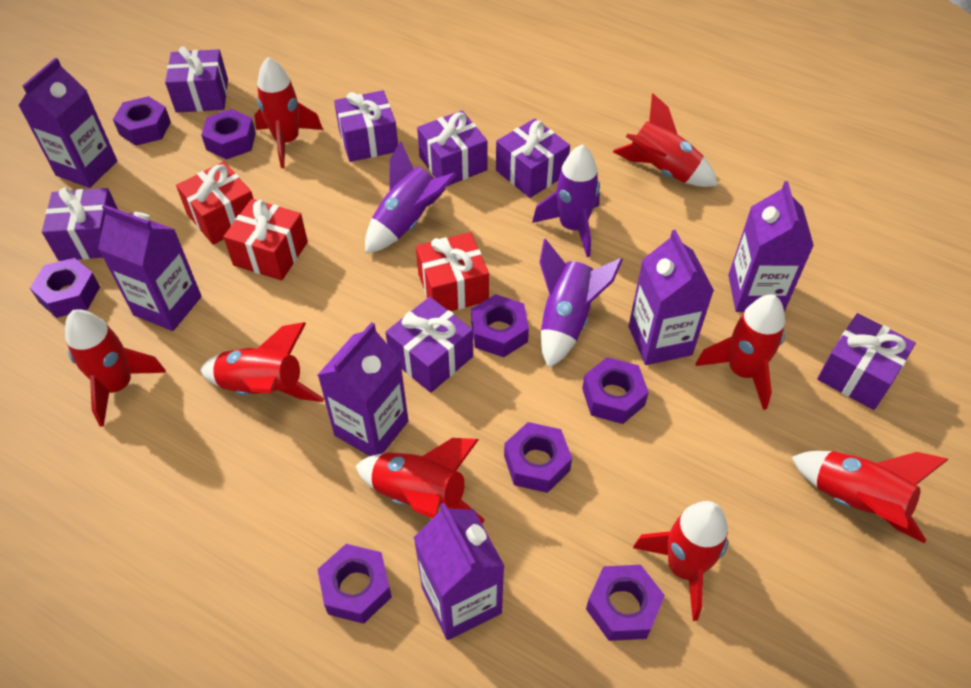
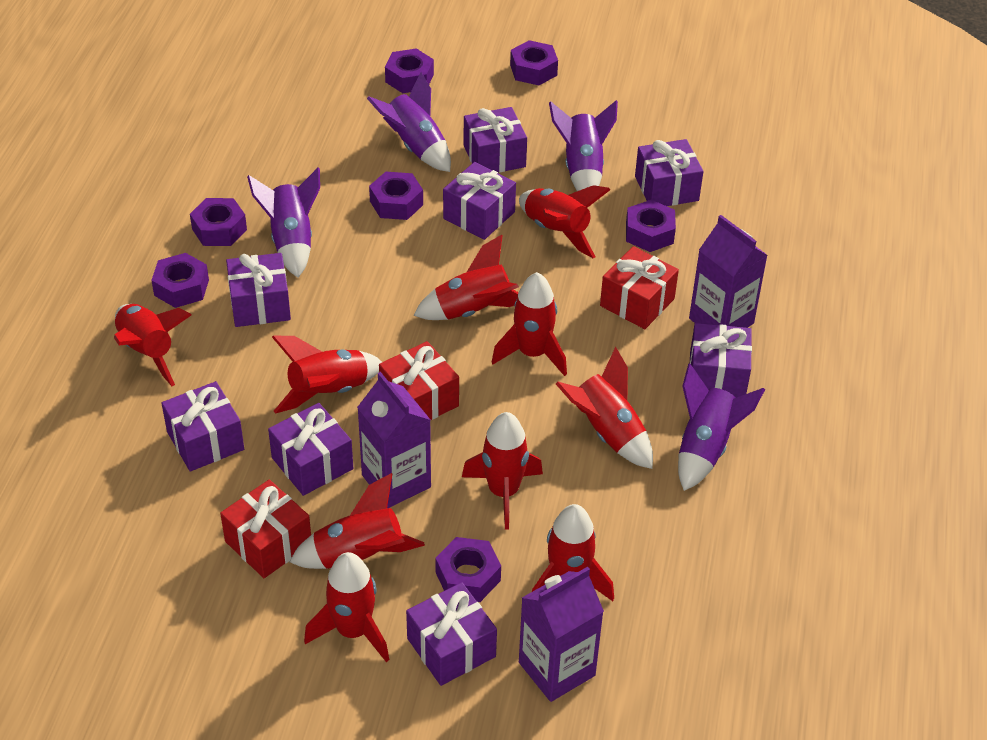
purple carton: 6 -> 3
purple gift: 7 -> 8
purple nut: 8 -> 7
purple rocket: 3 -> 4
red rocket: 8 -> 10

